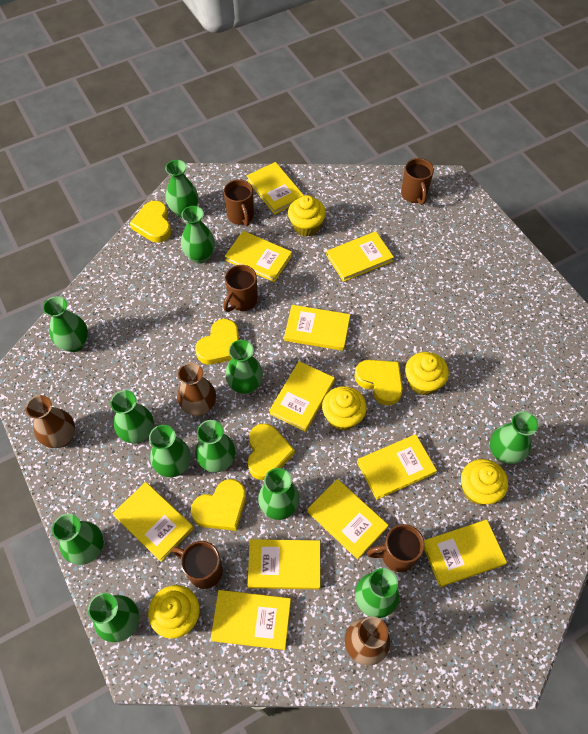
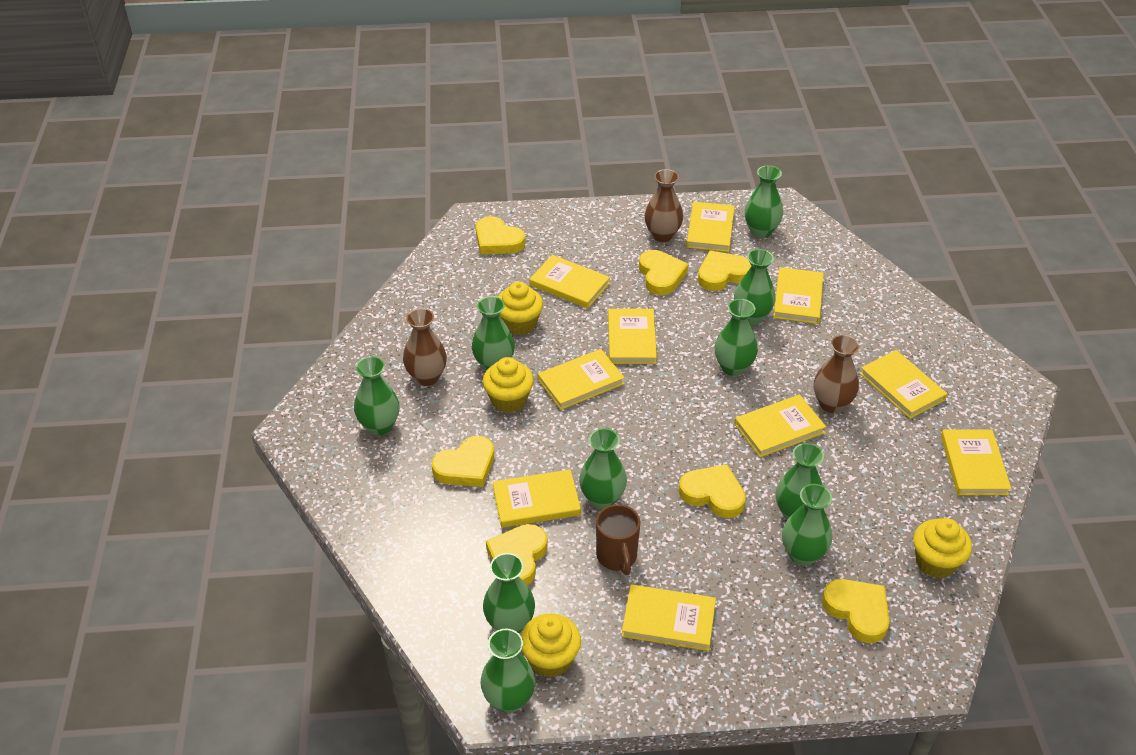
brown mug: 5 -> 1
green vase: 12 -> 10
yellow book: 11 -> 10
yellow cupcake: 5 -> 4
yellow heart: 5 -> 7

